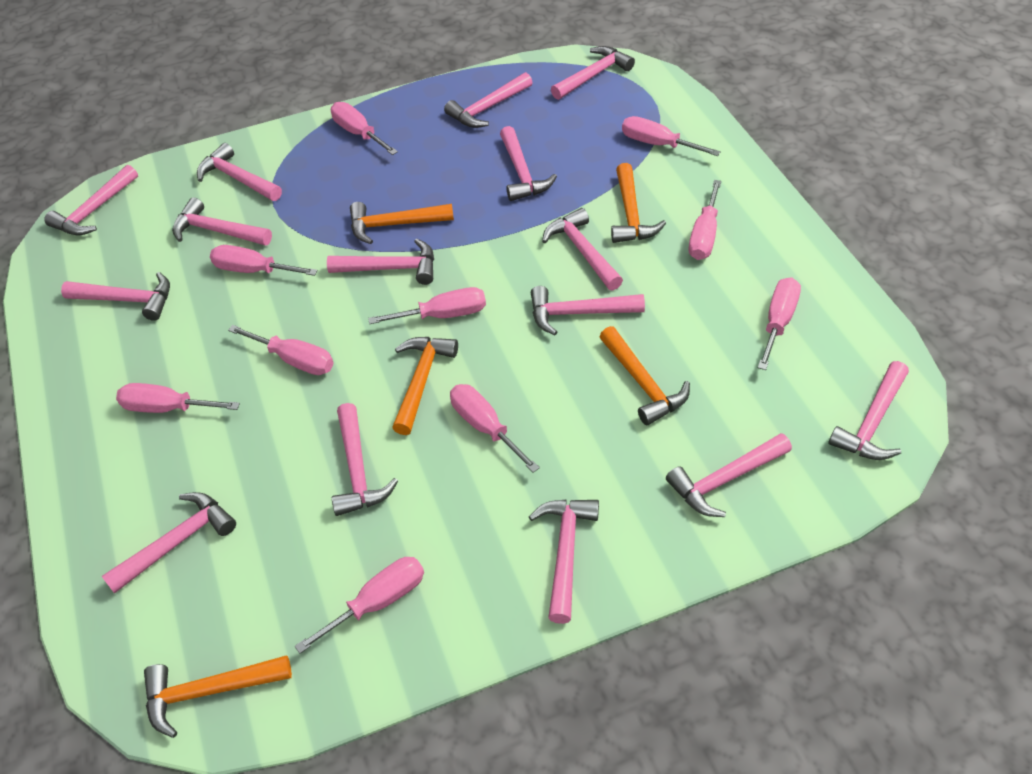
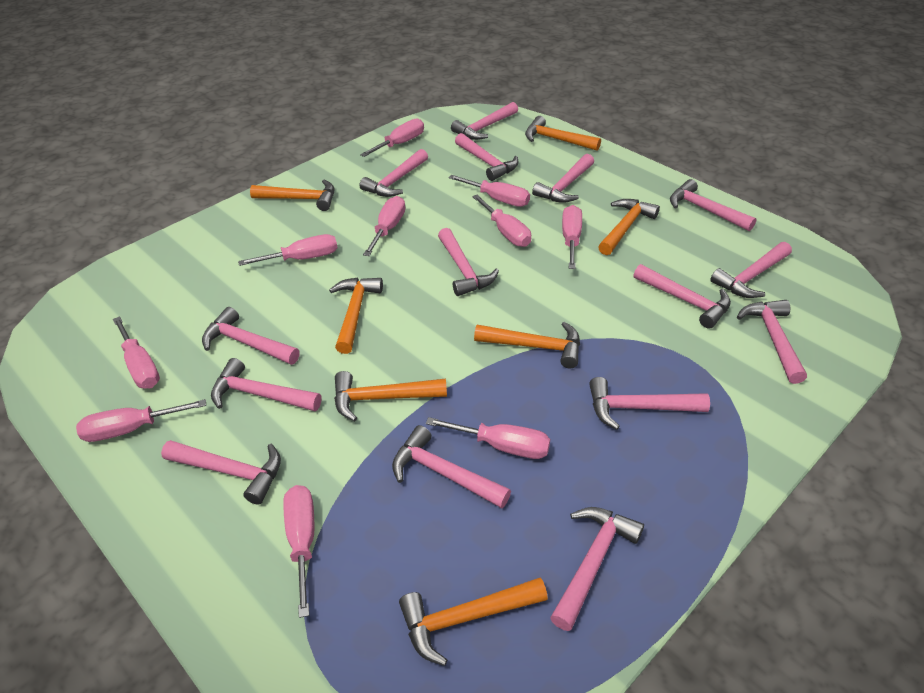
orange hammer: 5 -> 7

